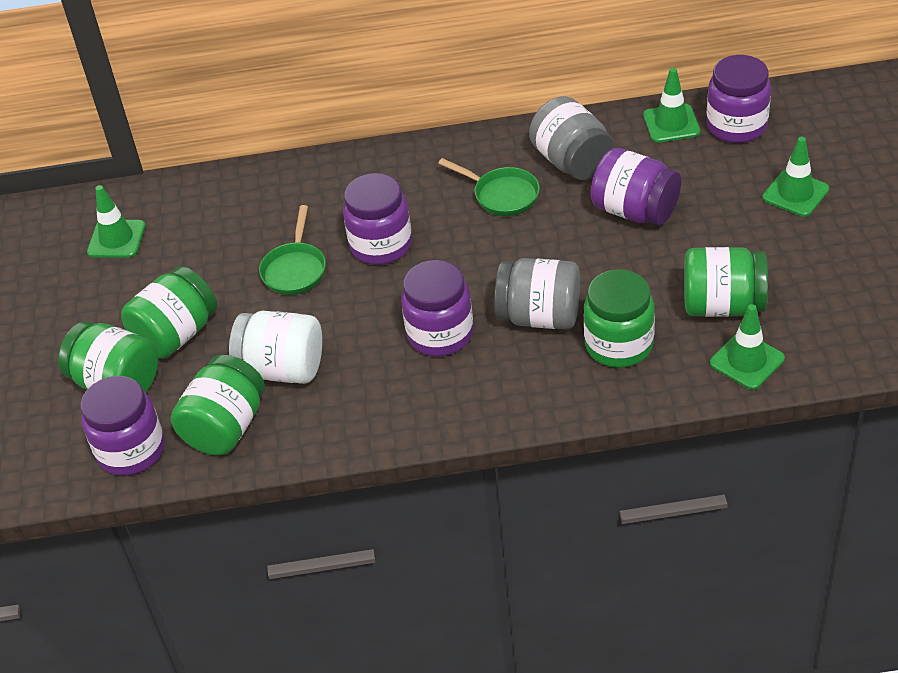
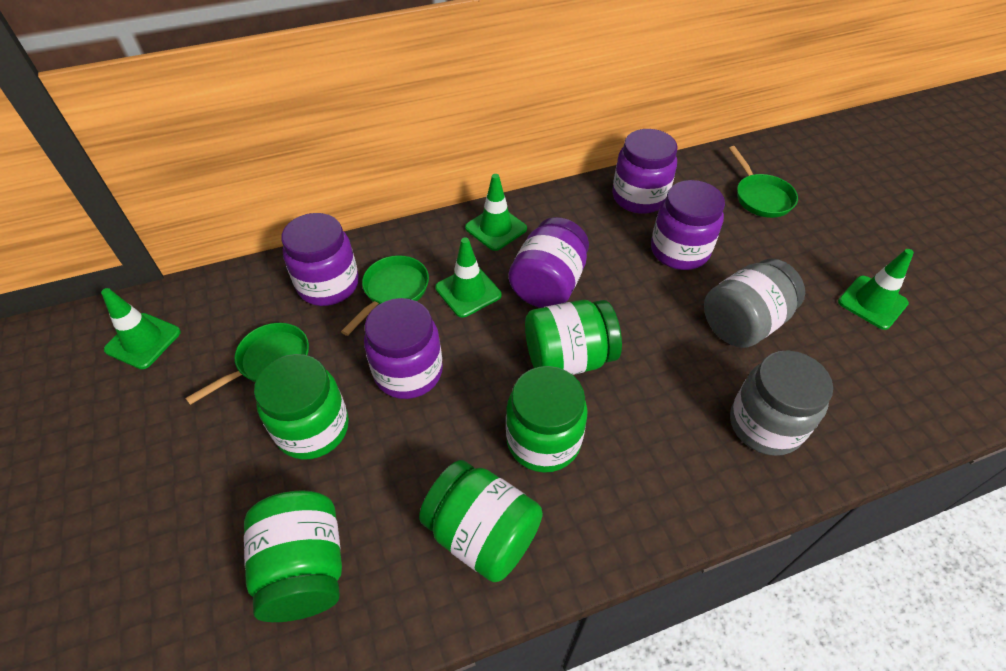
green pan: 2 -> 3
white jar: 1 -> 0

